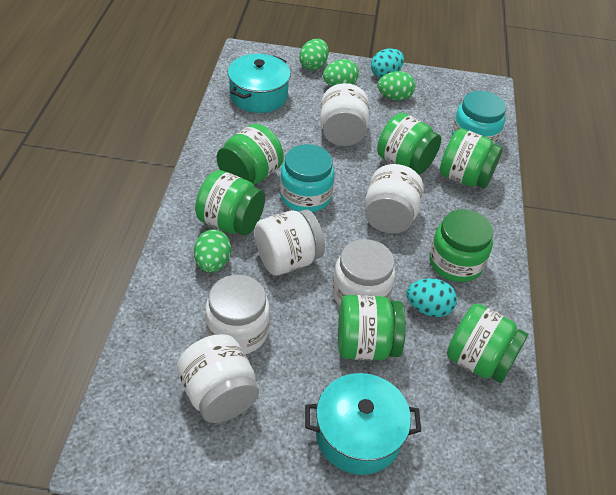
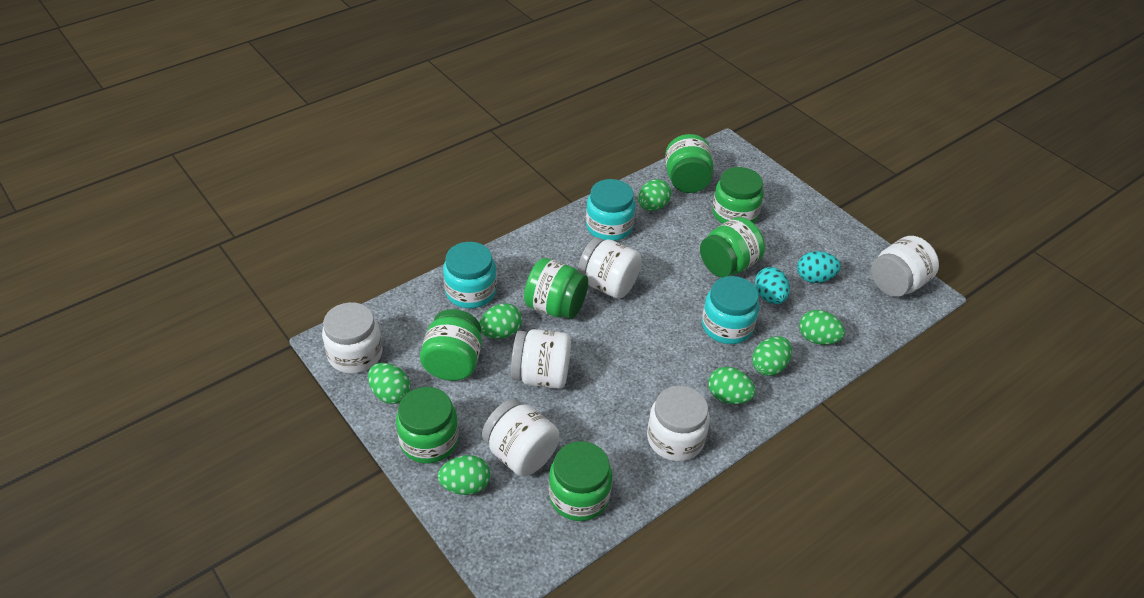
green egg: 4 -> 7
turquoise jar: 2 -> 3
turquoise pot: 2 -> 0

